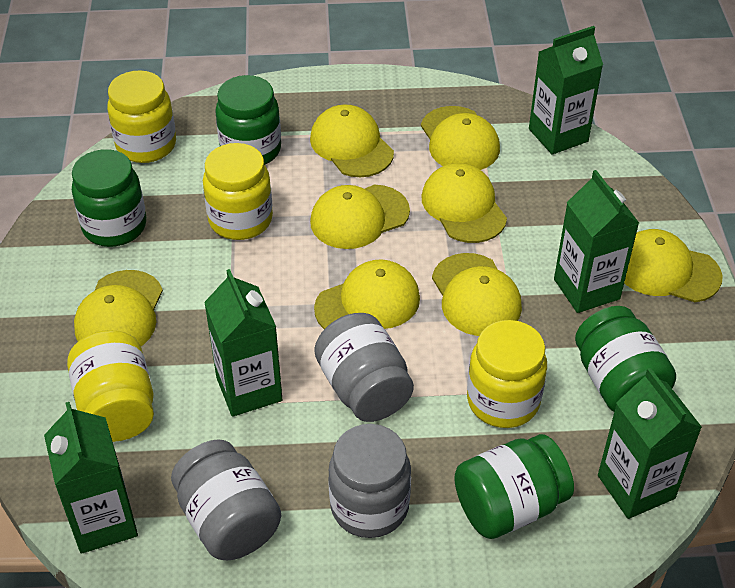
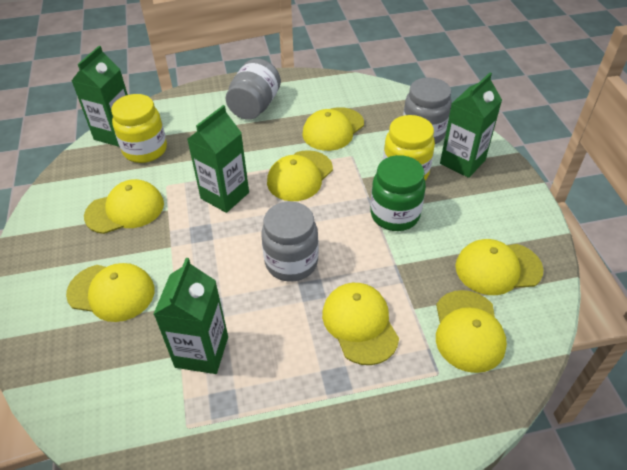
green carton: 5 -> 4
green jar: 4 -> 1
yellow cap: 8 -> 7
yellow jar: 4 -> 2

